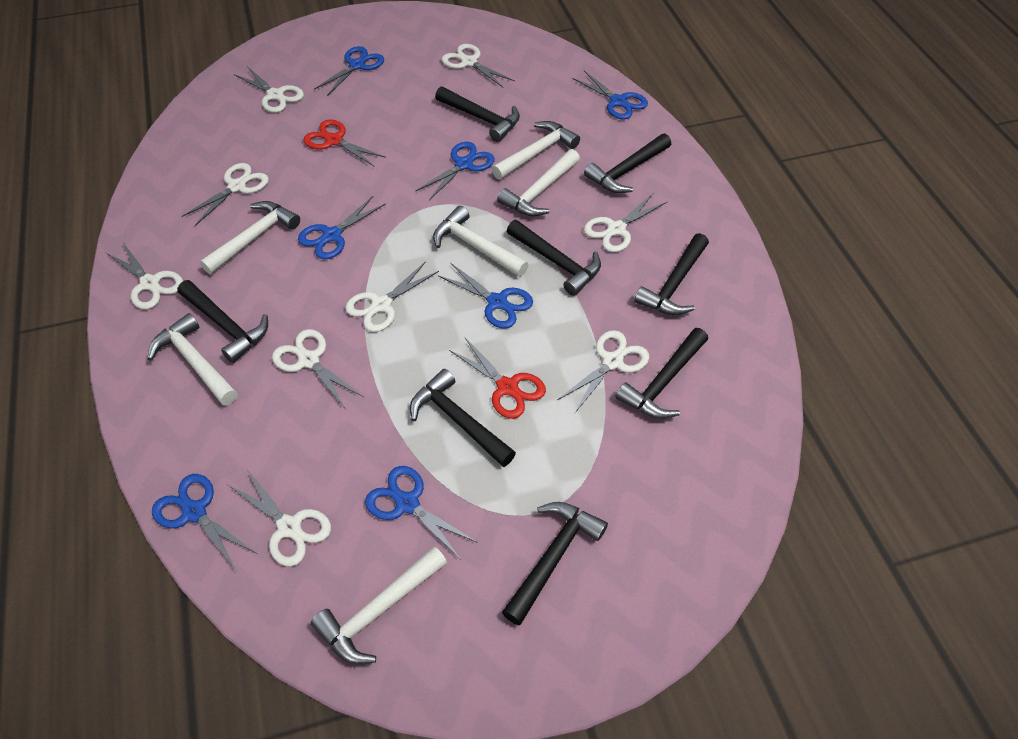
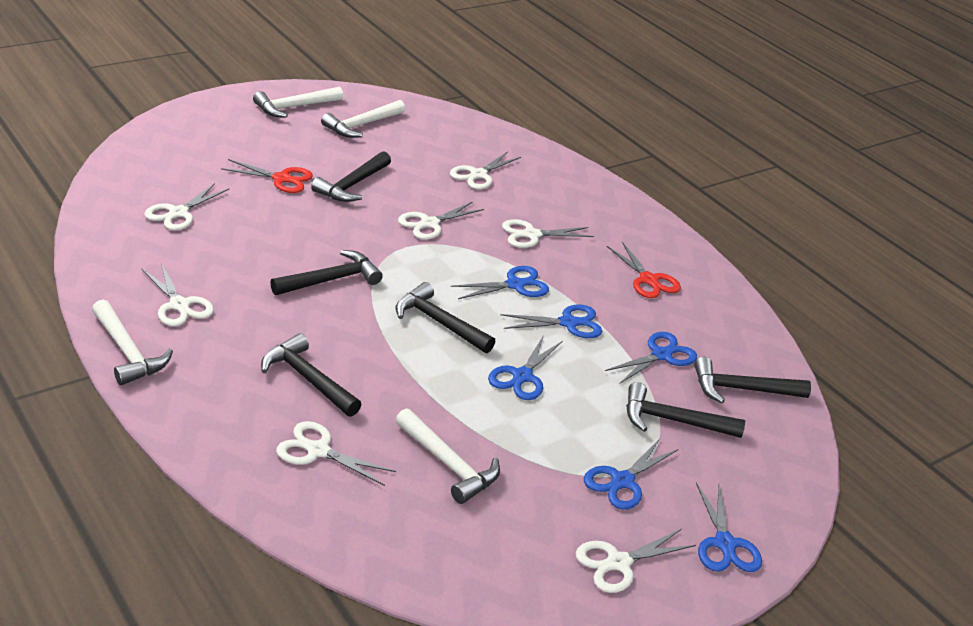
black hammer: 8 -> 6
blue scissors: 7 -> 6
white hammer: 6 -> 4
white scissors: 9 -> 7

